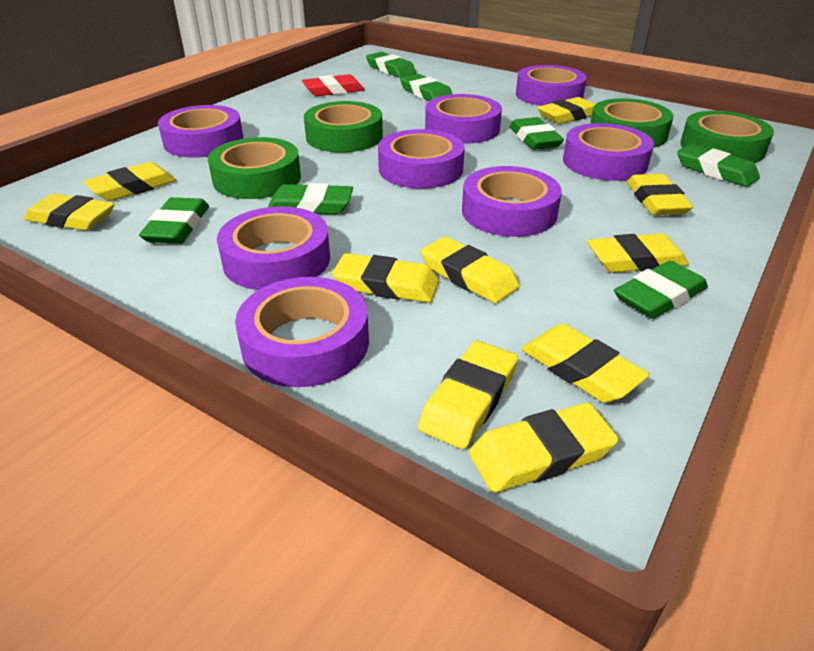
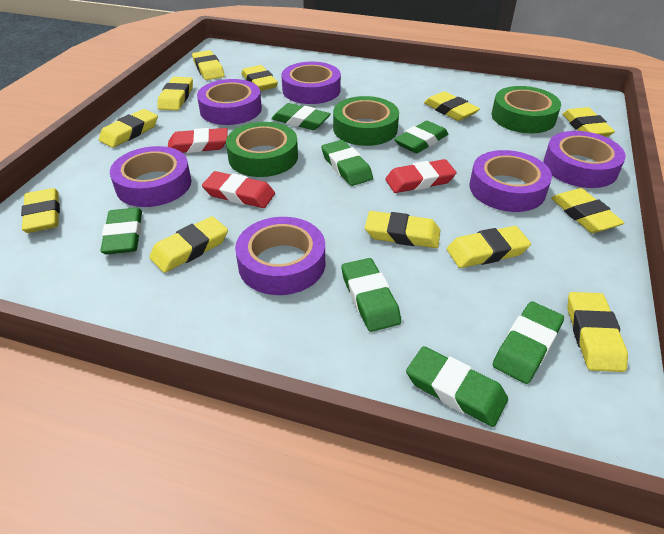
green tape: 4 -> 3
purple tape: 8 -> 6
red eraser: 1 -> 3
yellow eraser: 10 -> 12

